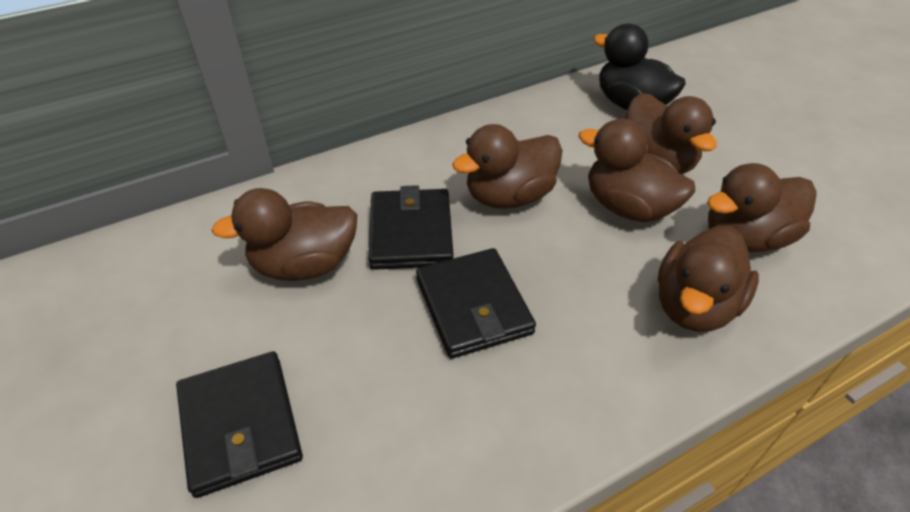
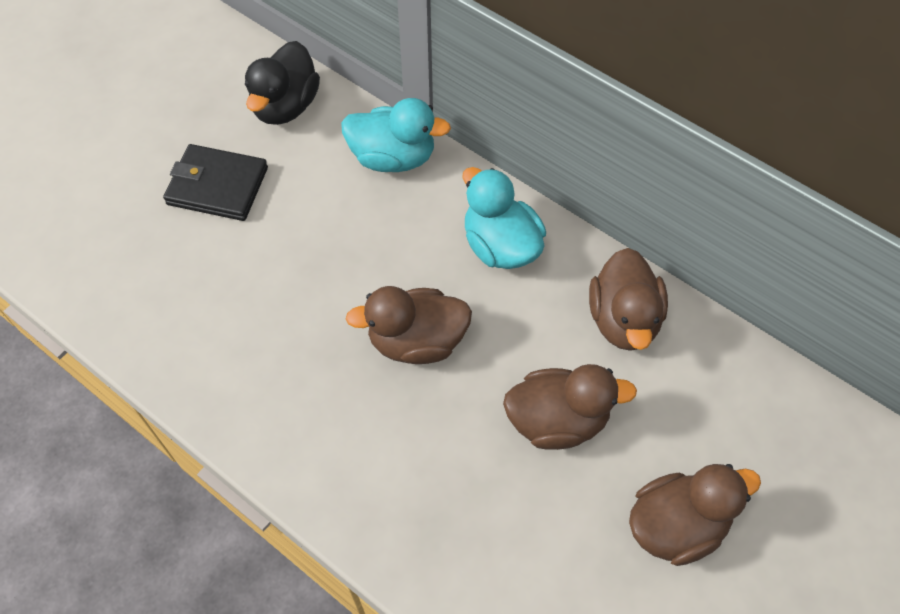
black wallet: 3 -> 1
brown duck: 6 -> 4
turquoise duck: 0 -> 2

